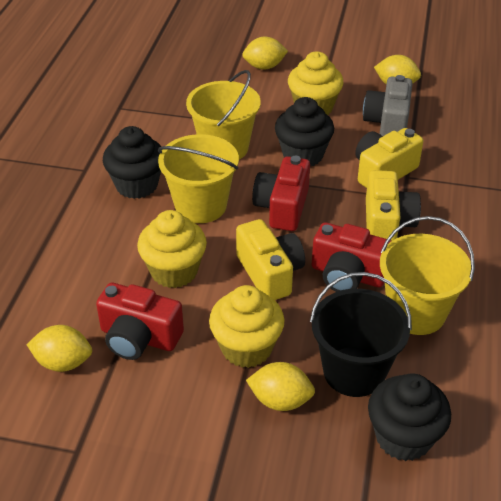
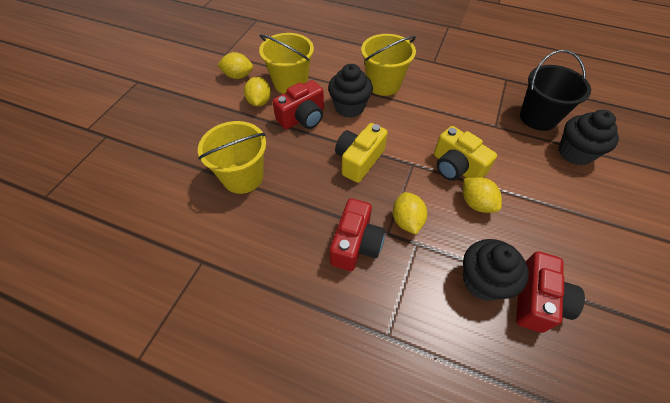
grey camera: 1 -> 0
yellow camera: 3 -> 2
yellow cupcake: 3 -> 0

